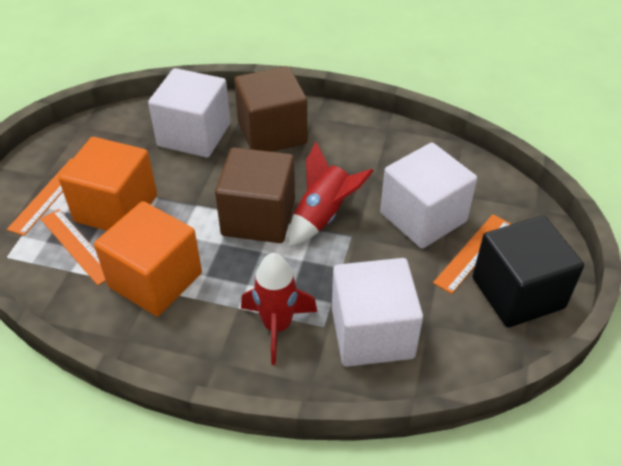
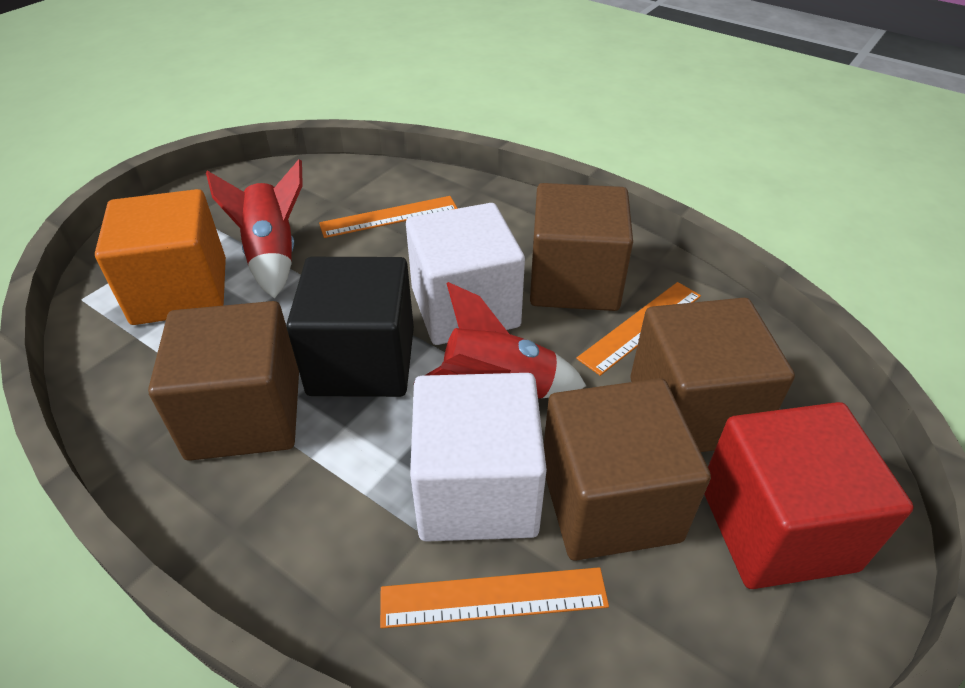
brown cube: 2 -> 4
orange cube: 2 -> 1
red cube: 0 -> 1
white cube: 3 -> 2

